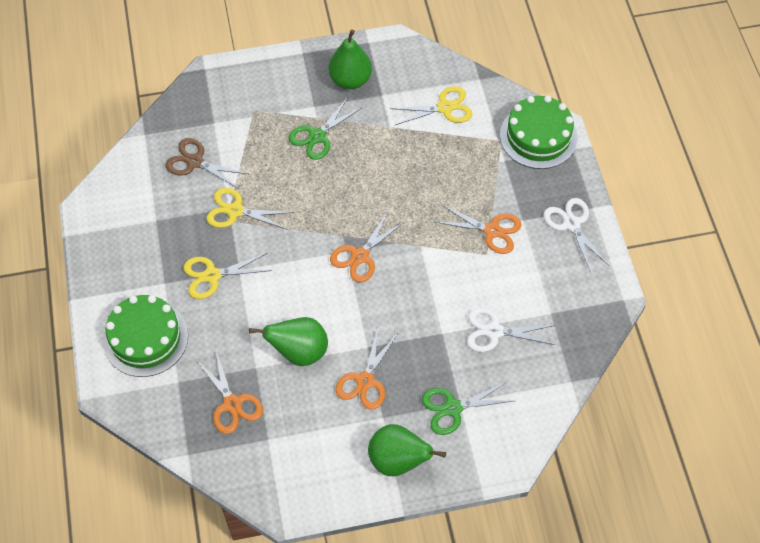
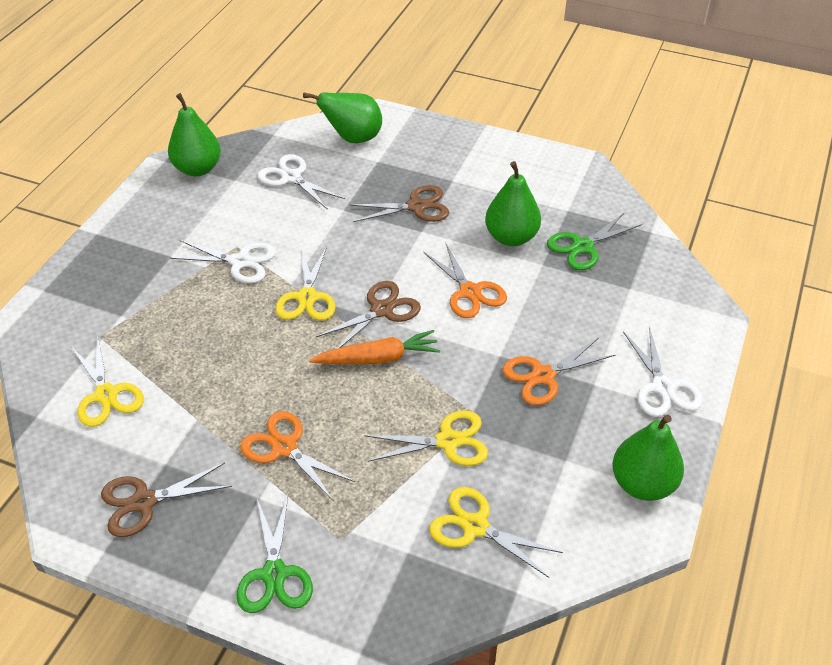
brown scissors: 1 -> 3
green cake: 2 -> 0
green pear: 3 -> 4
orange carrot: 0 -> 1
orange scissors: 4 -> 3
white scissors: 2 -> 3
yellow scissors: 3 -> 4

